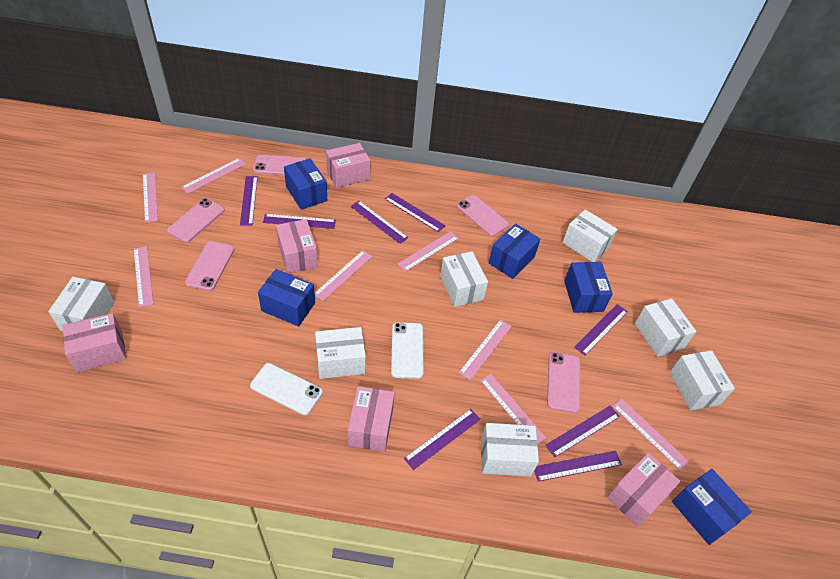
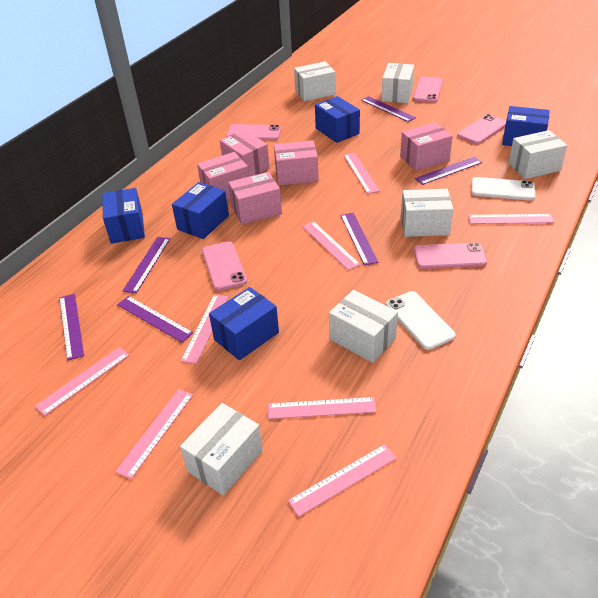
purple ruler: 8 -> 6
white box: 7 -> 6

